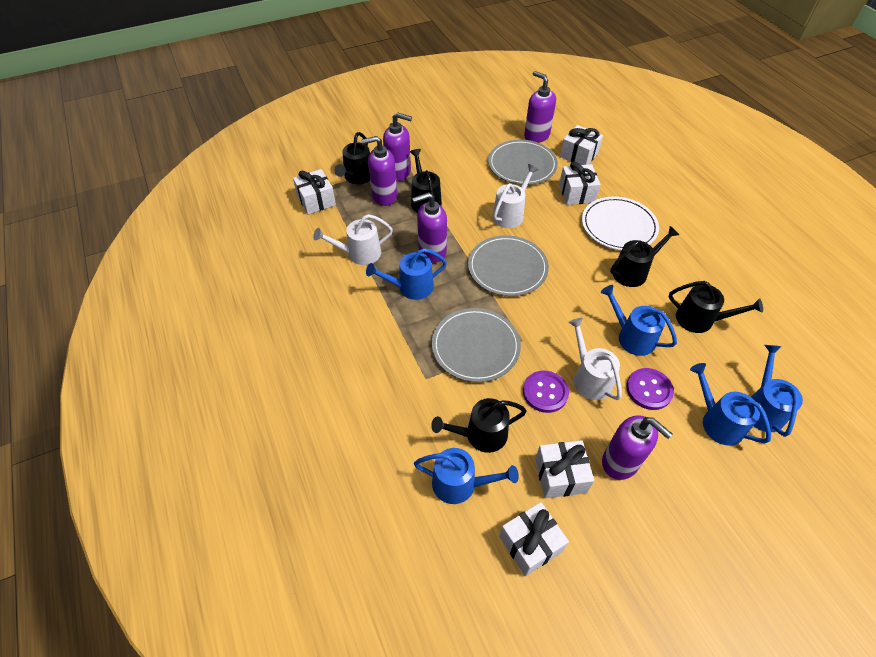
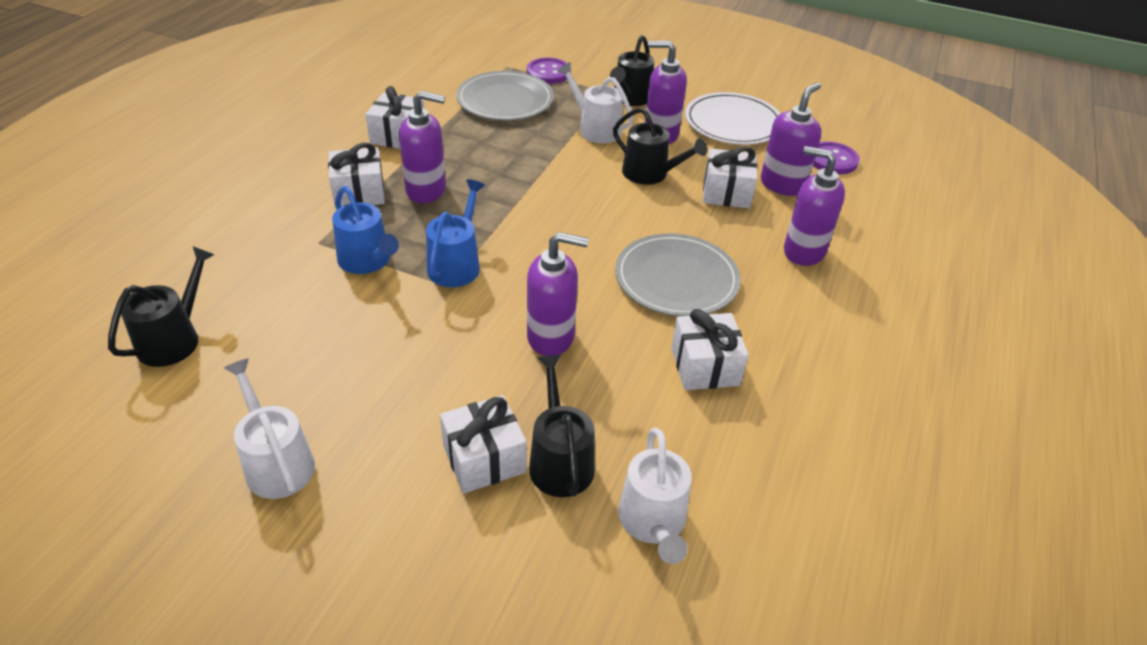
black watering can: 5 -> 4
blue watering can: 5 -> 2
grey plate: 3 -> 2

